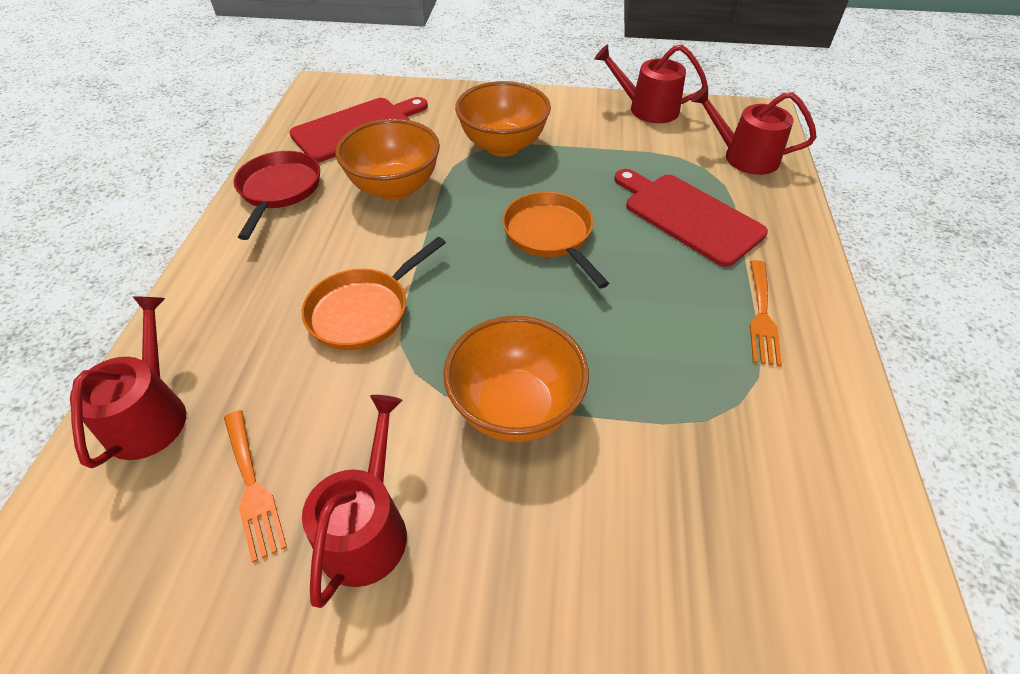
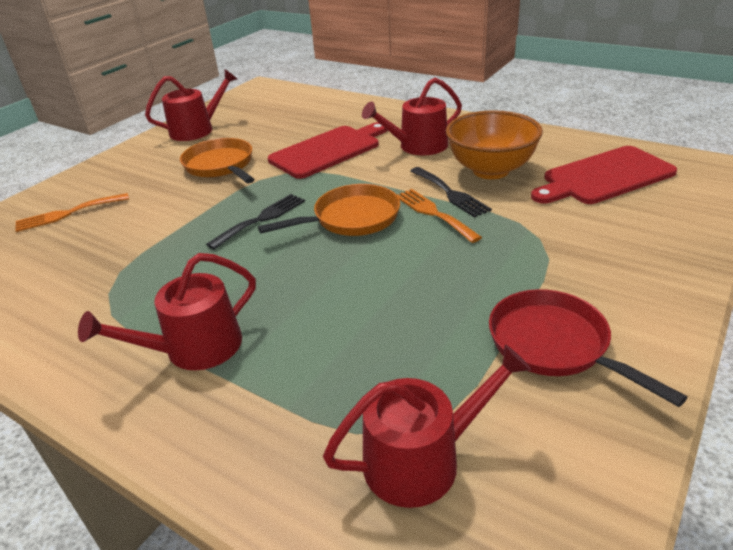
black fork: 0 -> 2
orange bowl: 3 -> 1

